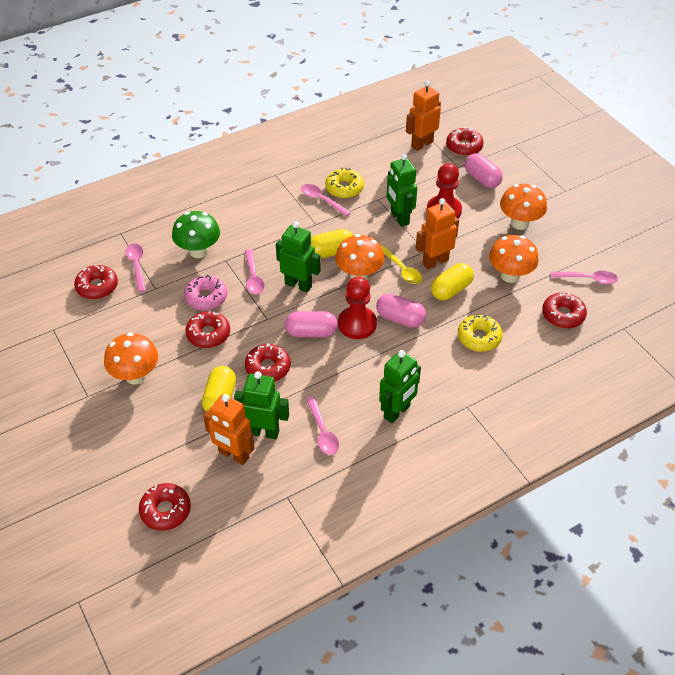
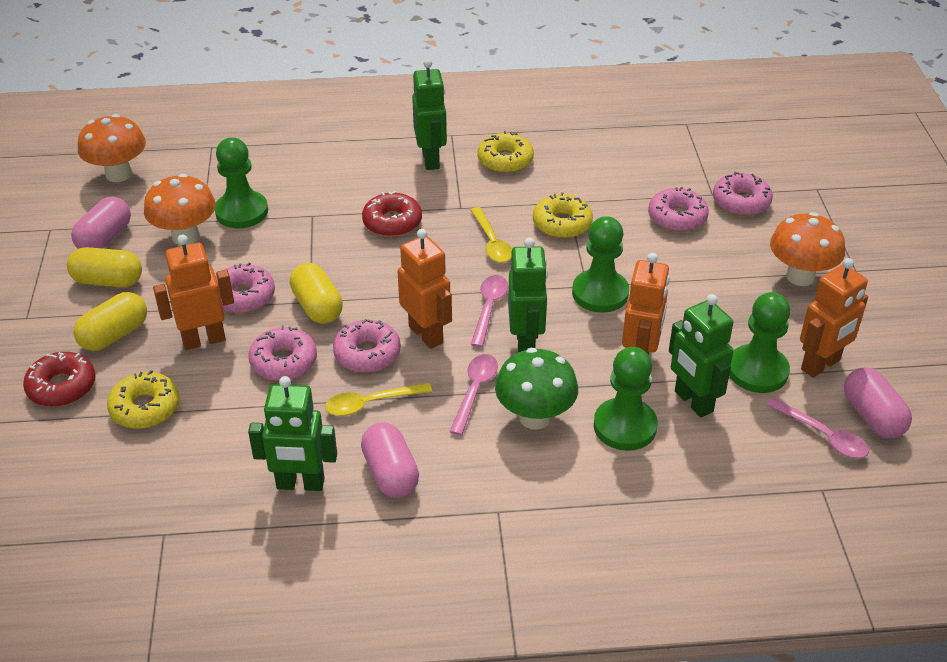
green pawn: 0 -> 4
orange mushroom: 4 -> 3
orange robot: 3 -> 4
pink donut: 1 -> 5
pink spoon: 5 -> 3
red donut: 6 -> 2
red pawn: 2 -> 0
yellow donut: 2 -> 3
yellow spoon: 1 -> 2

